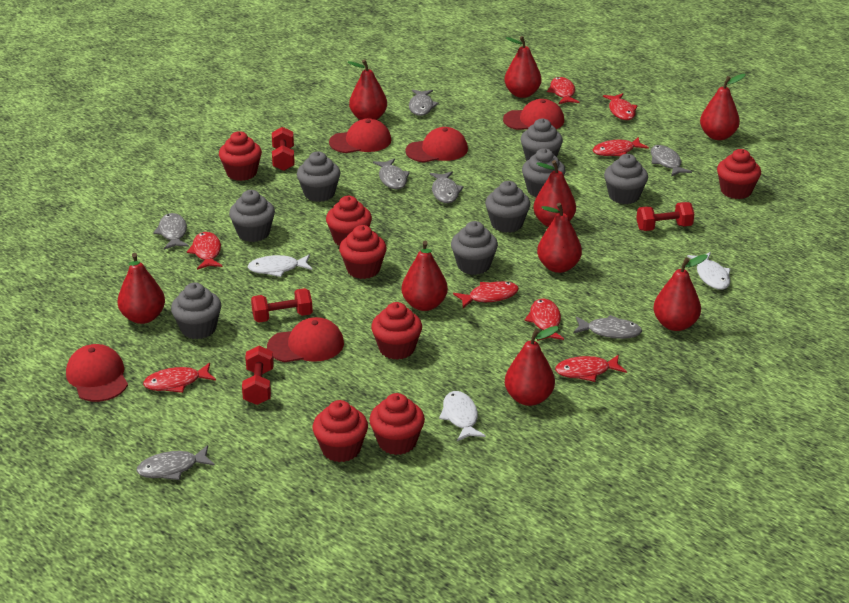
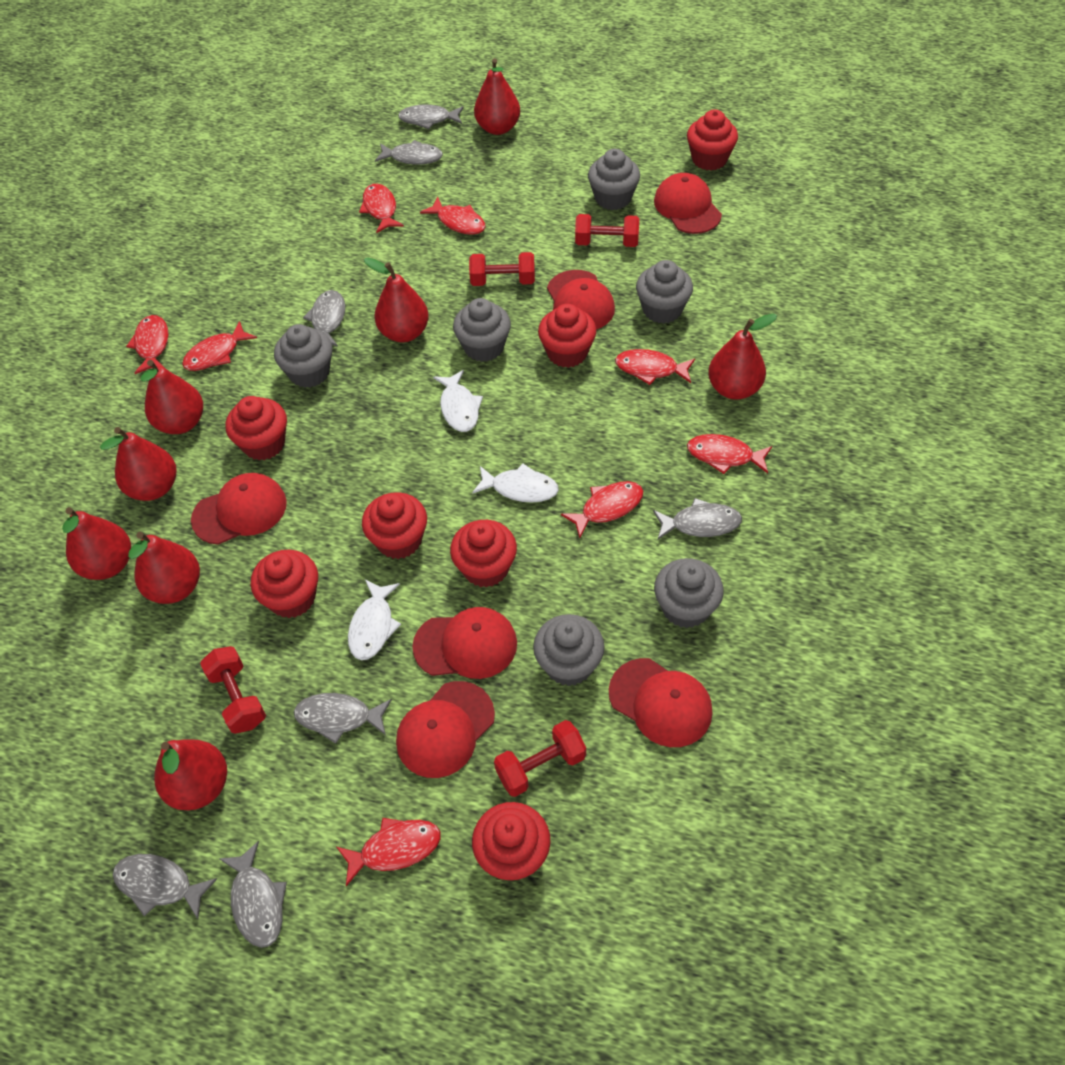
grey cupcake: 8 -> 6
red cap: 5 -> 6
red pear: 9 -> 8

